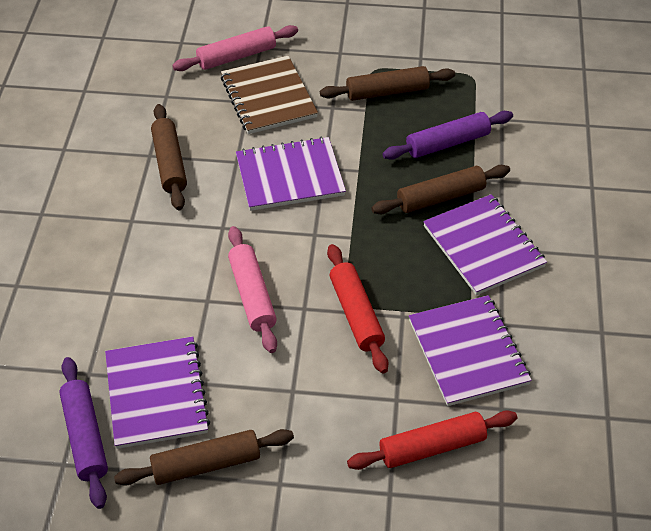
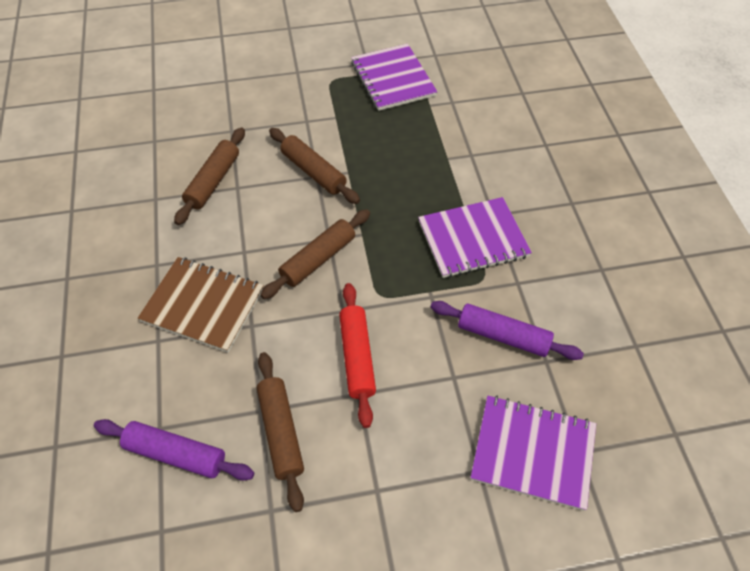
pink rolling pin: 2 -> 0
purple notebook: 4 -> 3
red rolling pin: 2 -> 1

